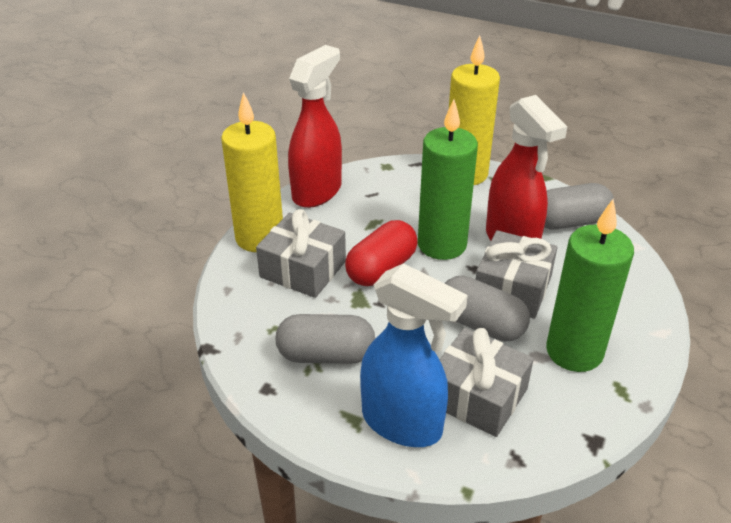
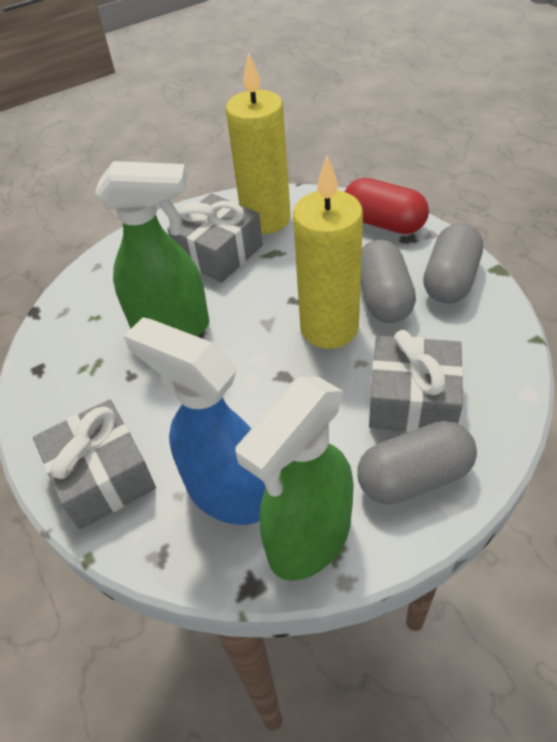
green candle: 2 -> 0
green spray bottle: 0 -> 2
red spray bottle: 2 -> 0

